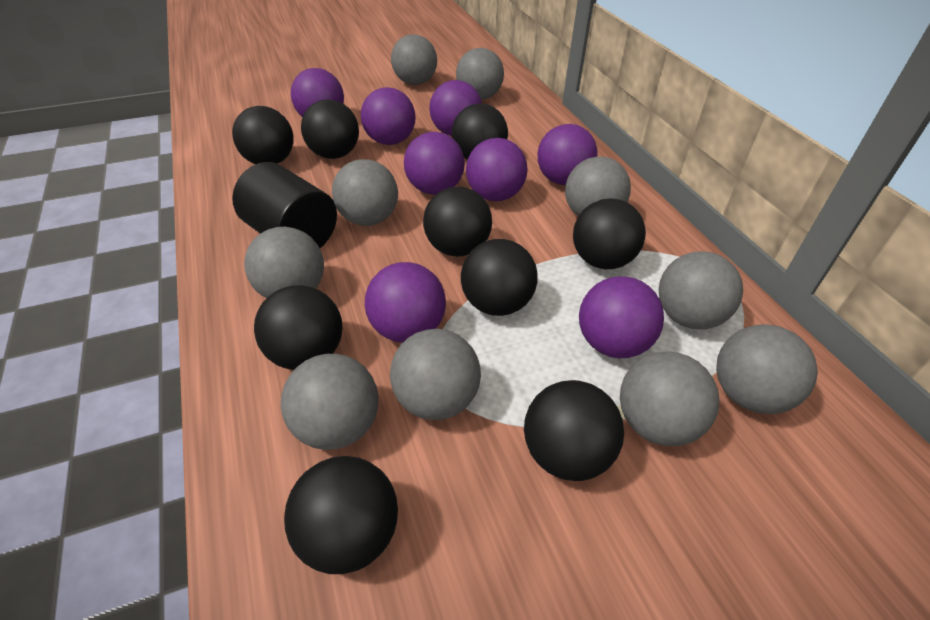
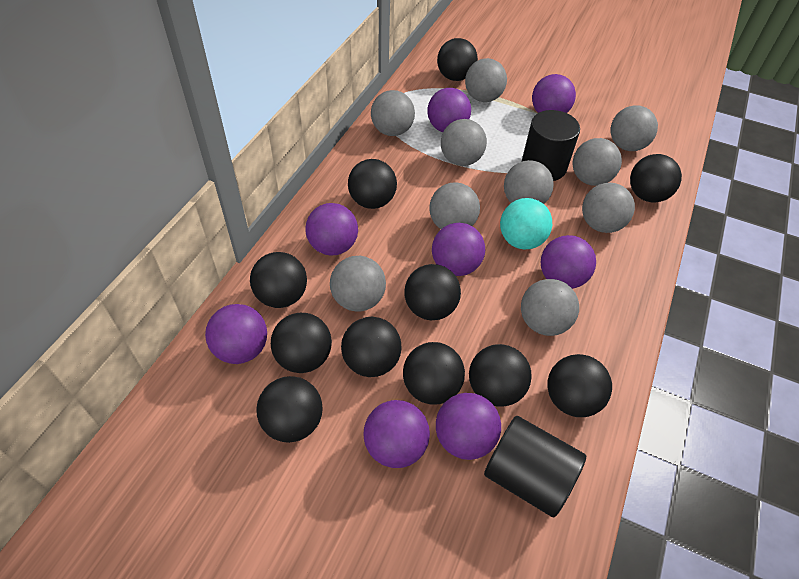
black ball: 9 -> 11
black cylinder: 1 -> 2
turquoise ball: 0 -> 1

